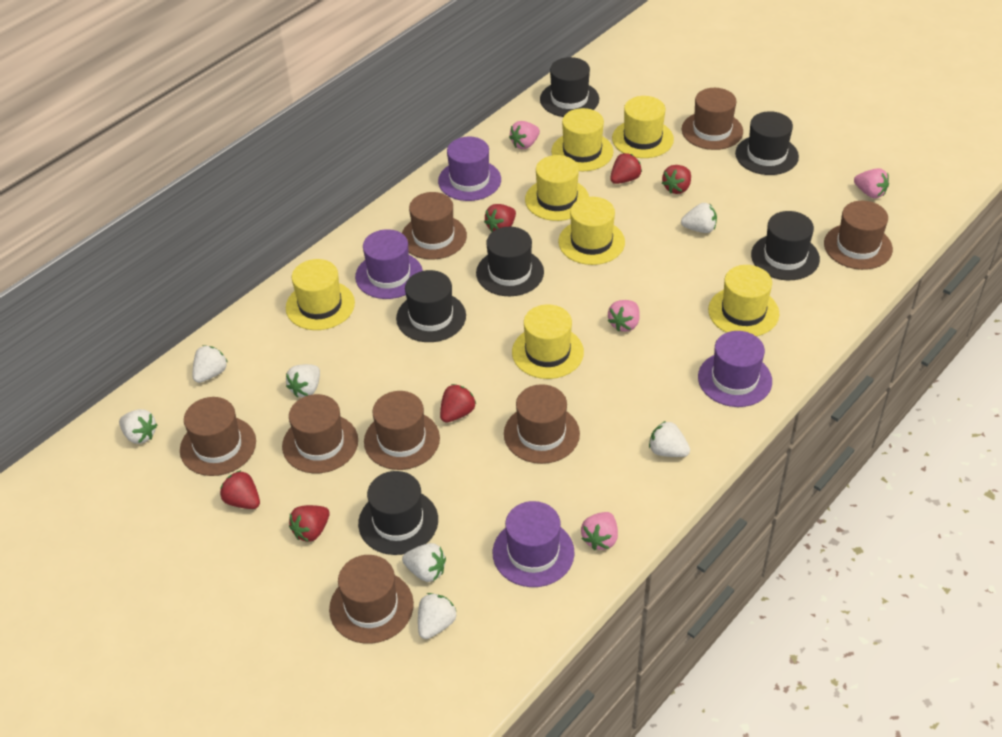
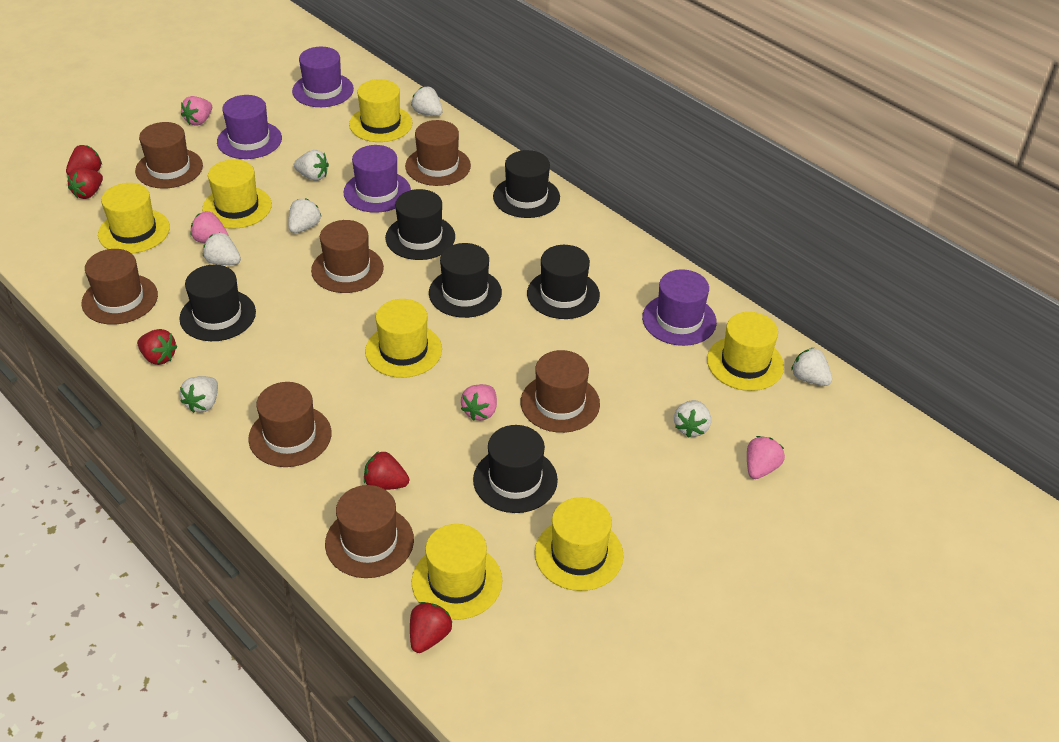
brown hat: 8 -> 7
red strawberry: 6 -> 5

